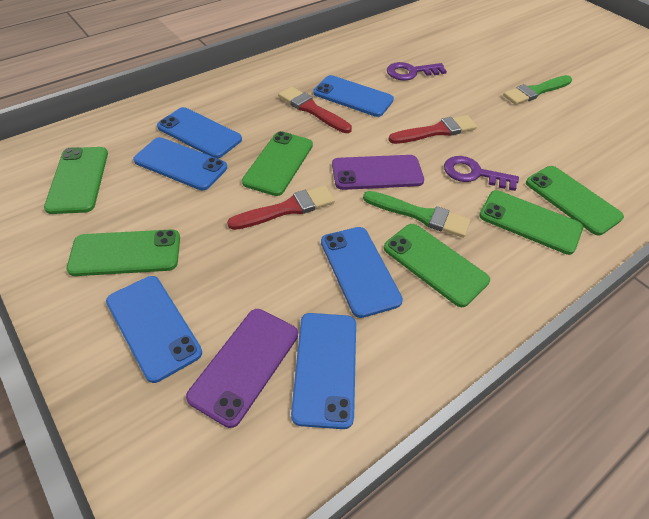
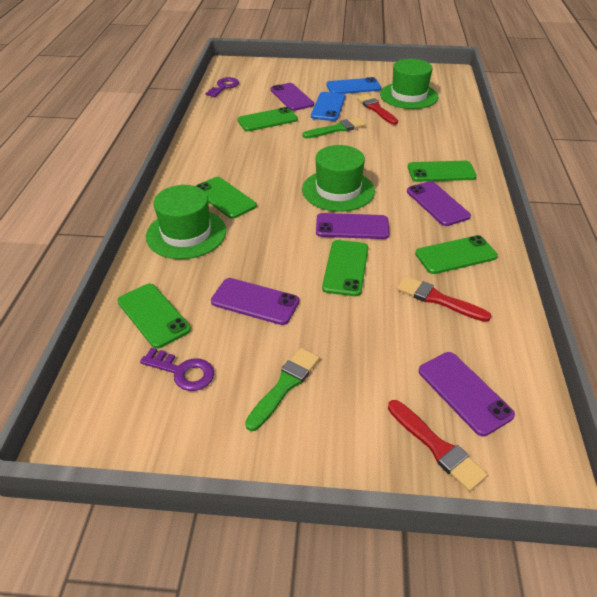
blue phone: 6 -> 2
green hat: 0 -> 3
purple phone: 2 -> 5

